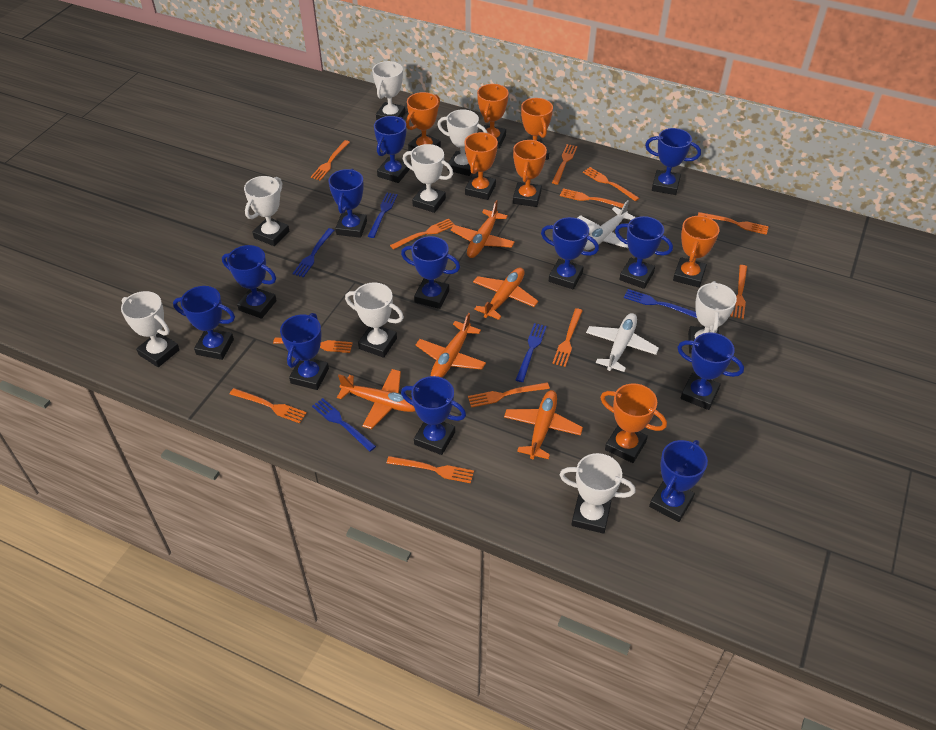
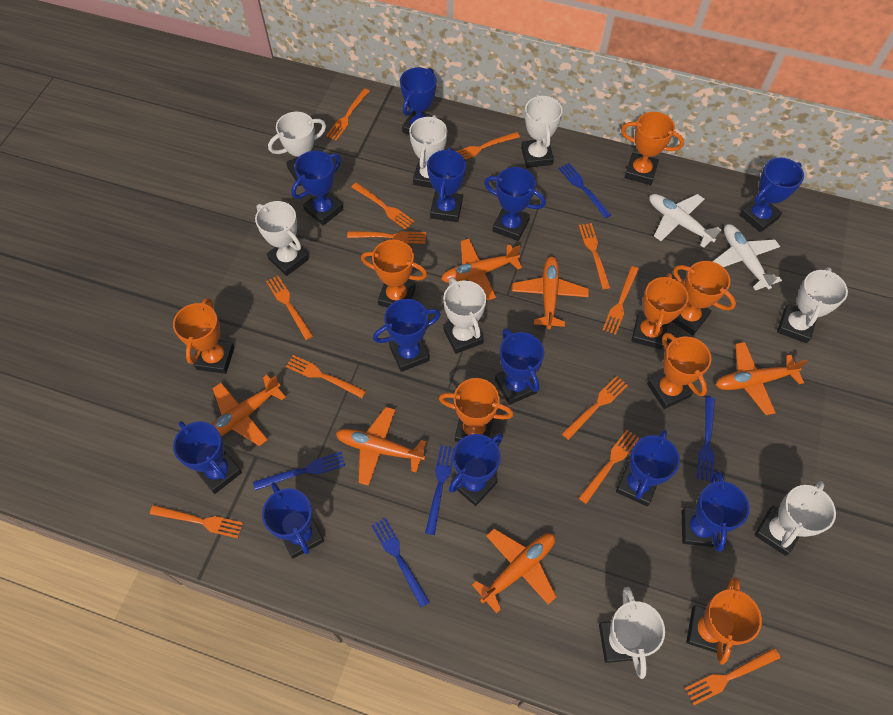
orange plane: 5 -> 6
orange trophy: 7 -> 8

